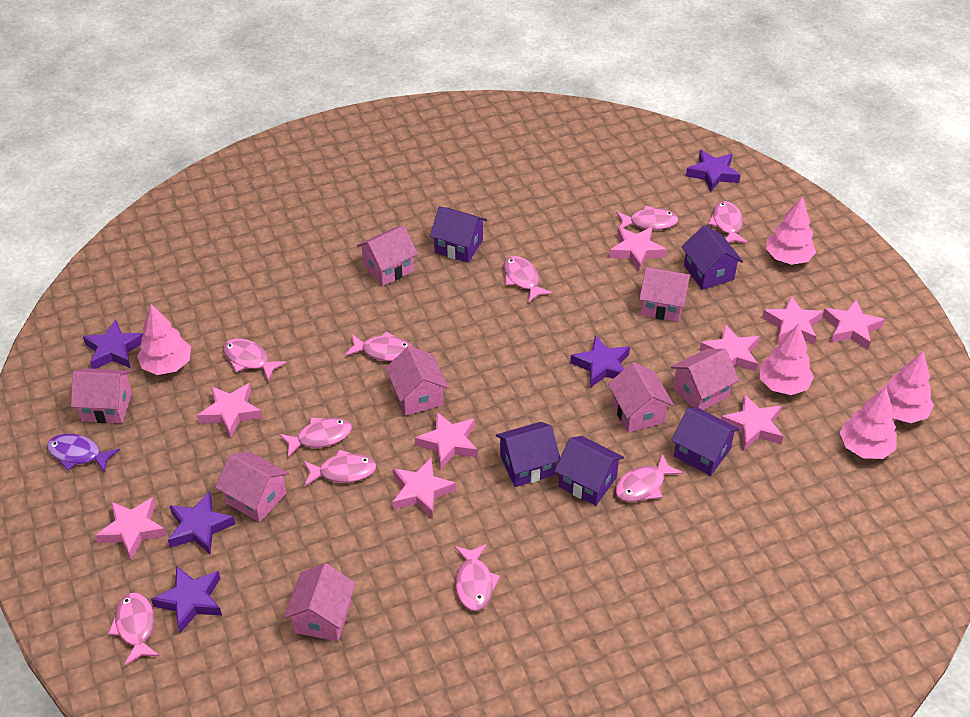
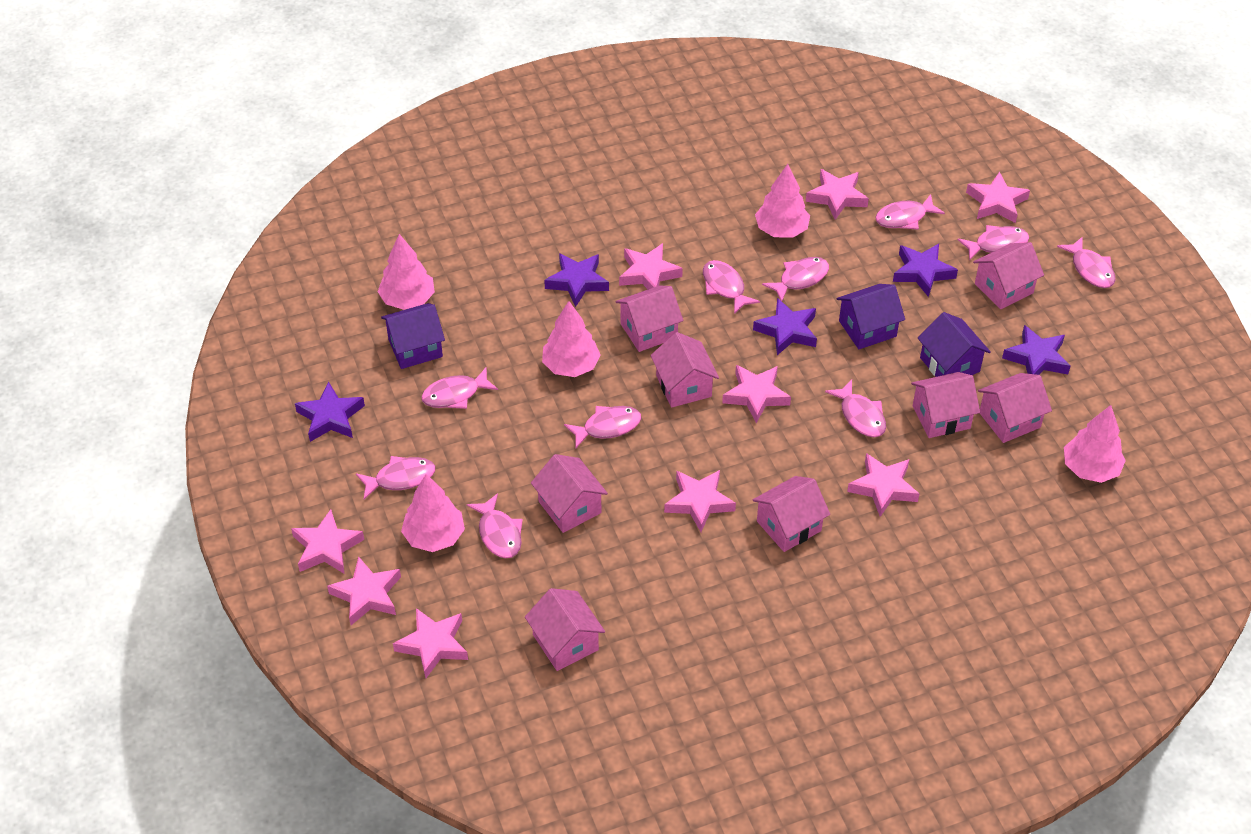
purple fish: 1 -> 0
purple house: 5 -> 3

